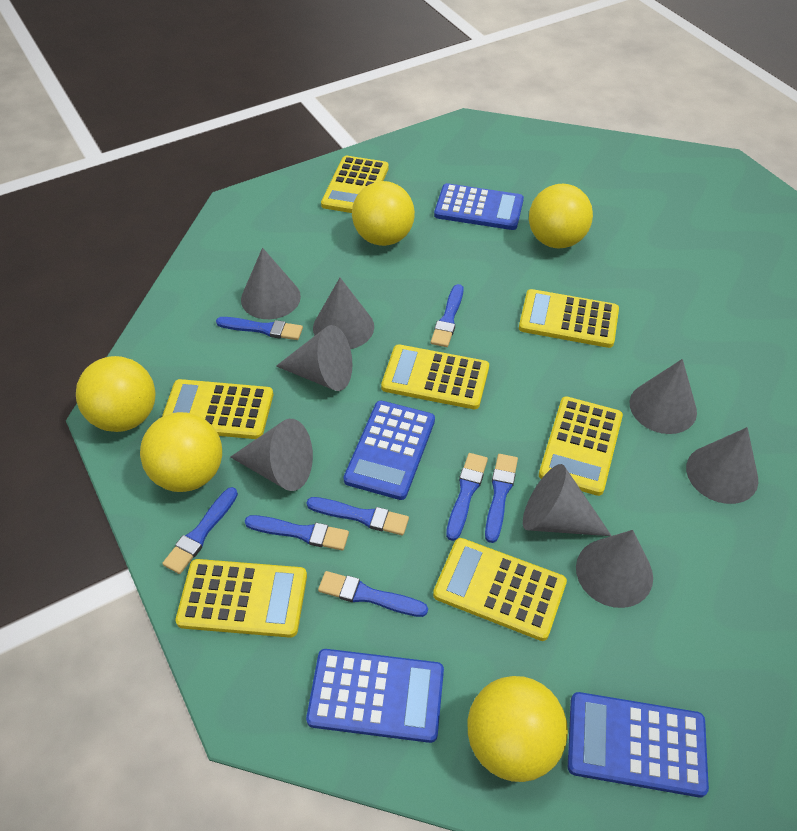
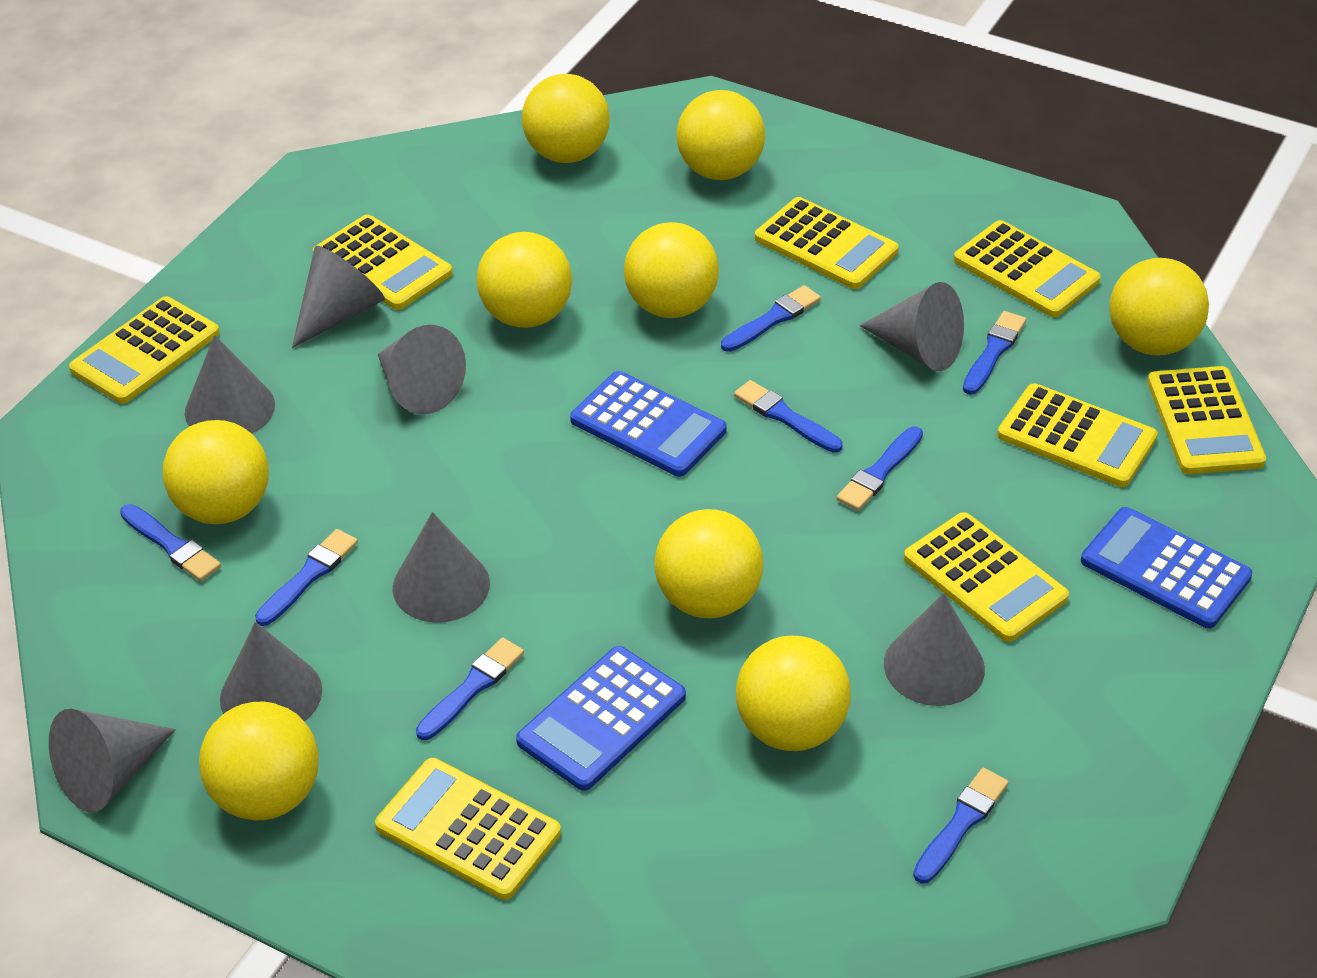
blue calculator: 4 -> 3
yellow ball: 5 -> 9
yellow calculator: 7 -> 8

